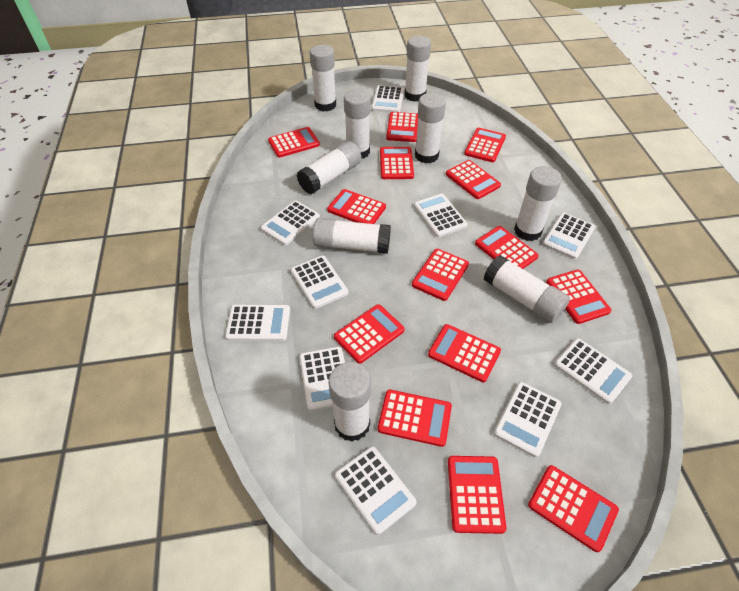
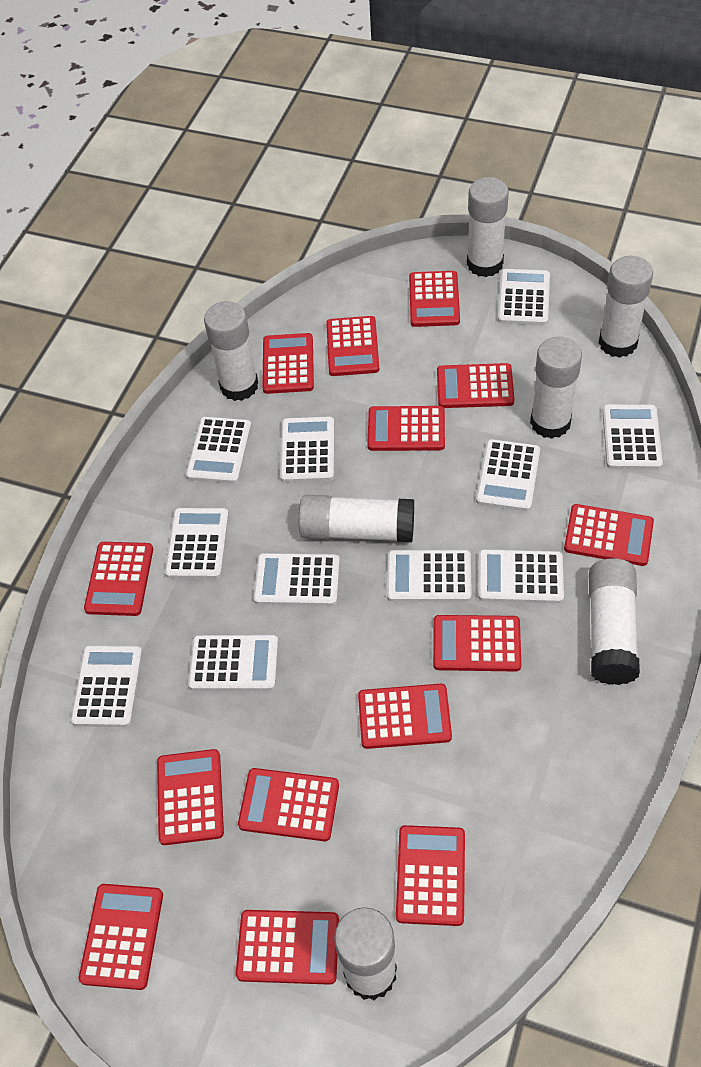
white calculator: 10 -> 11
white glue stick: 9 -> 7

